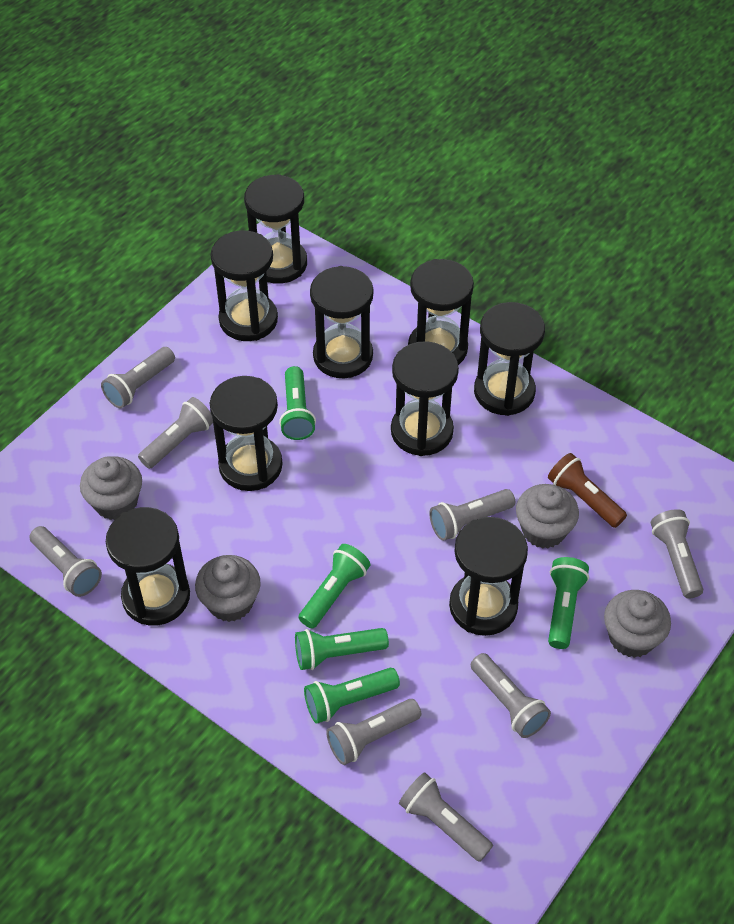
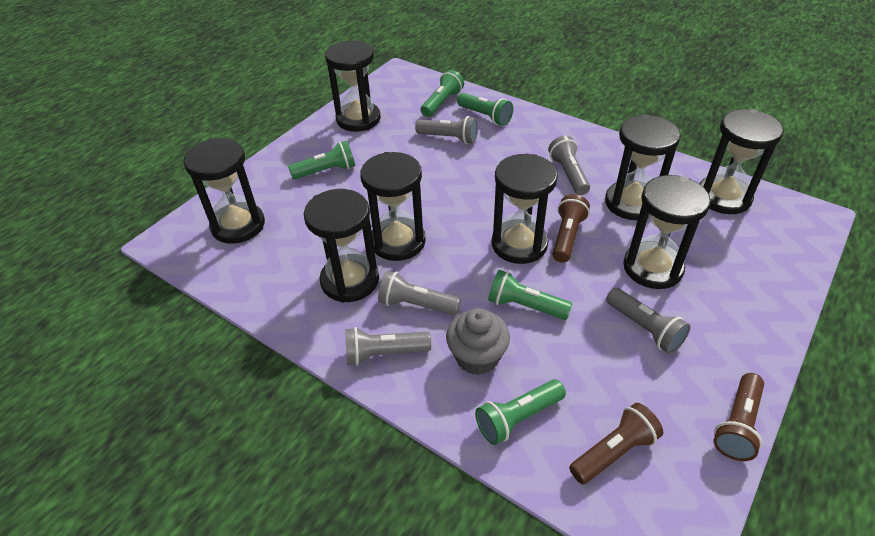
black hourglass: 9 -> 8
brown flashlight: 1 -> 3
grey cupcake: 4 -> 1
grey flashlight: 8 -> 5

